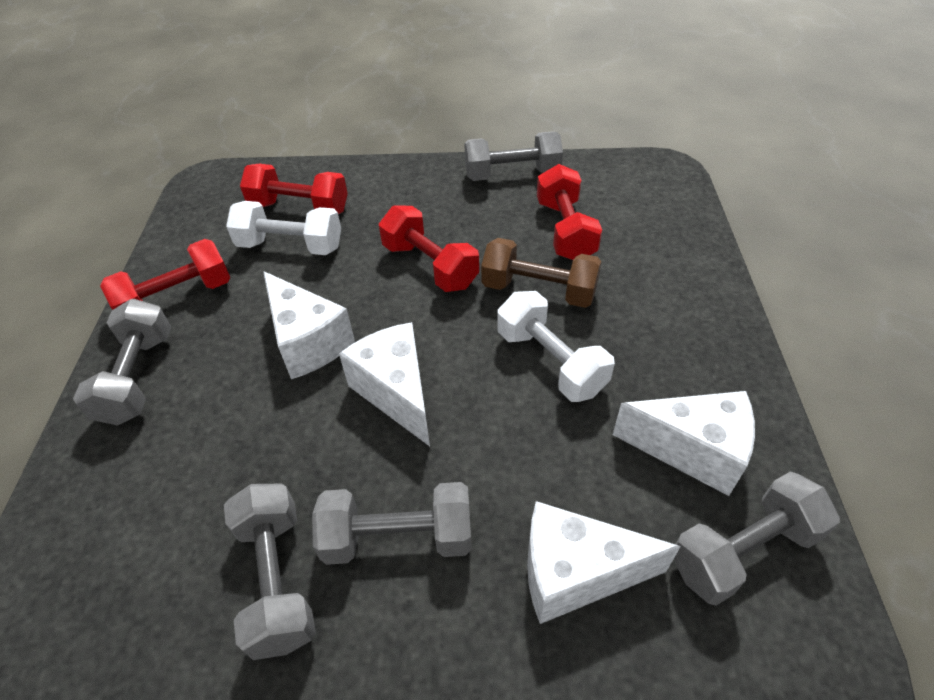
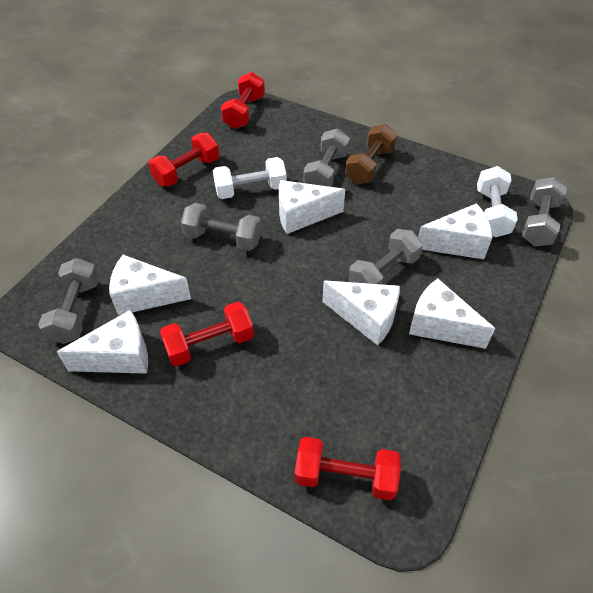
white cheese: 4 -> 6

